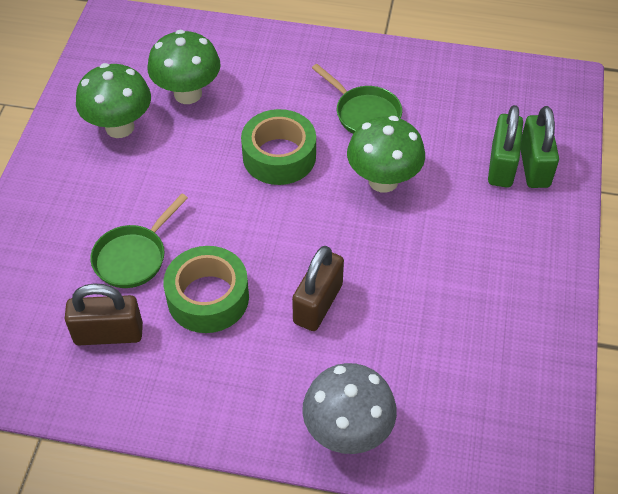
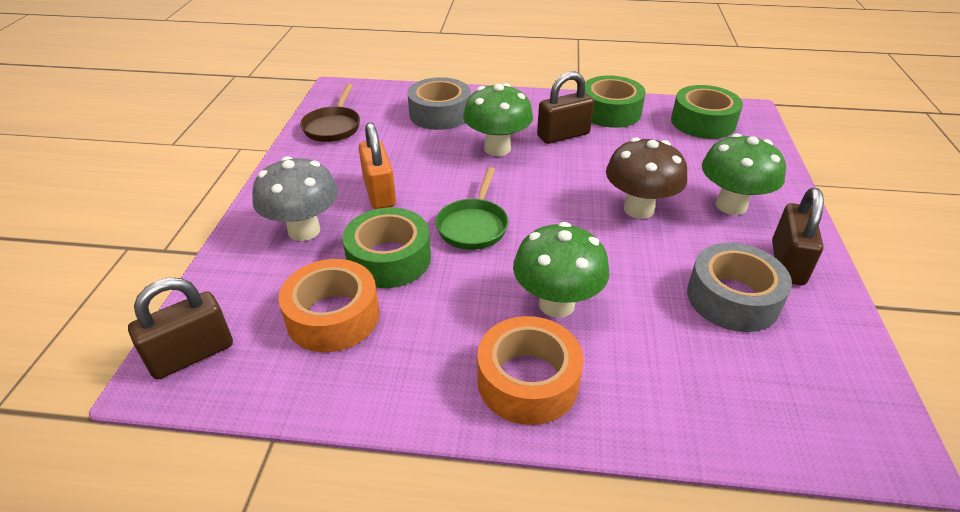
brown mushroom: 0 -> 1
brown padlock: 2 -> 3
brown pan: 0 -> 1
green padlock: 2 -> 0
green pan: 2 -> 1
green tape: 2 -> 3
grey tape: 0 -> 2
orange padlock: 0 -> 1
orange tape: 0 -> 2

